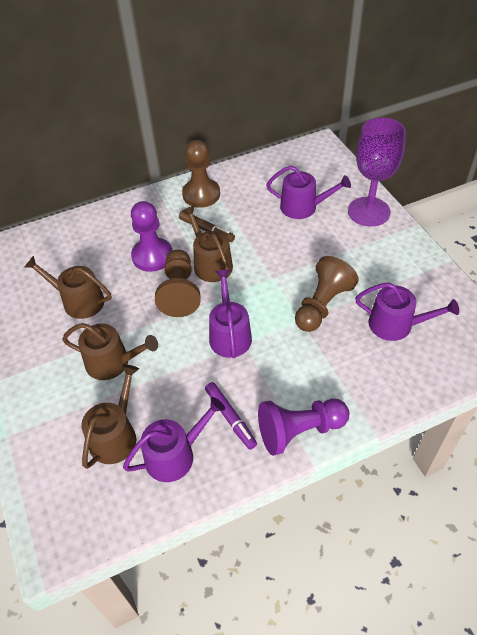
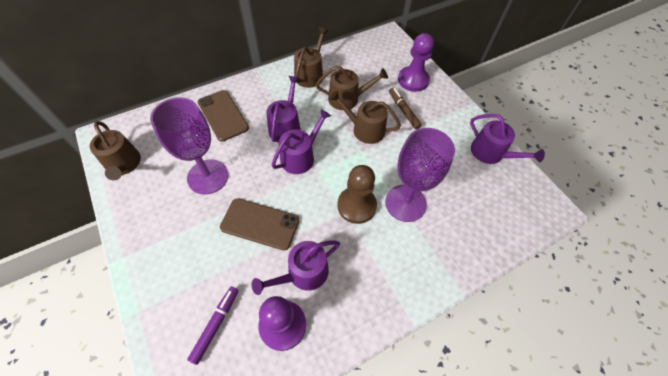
brown pawn: 3 -> 1
brown phone: 0 -> 2
purple goblet: 1 -> 2

